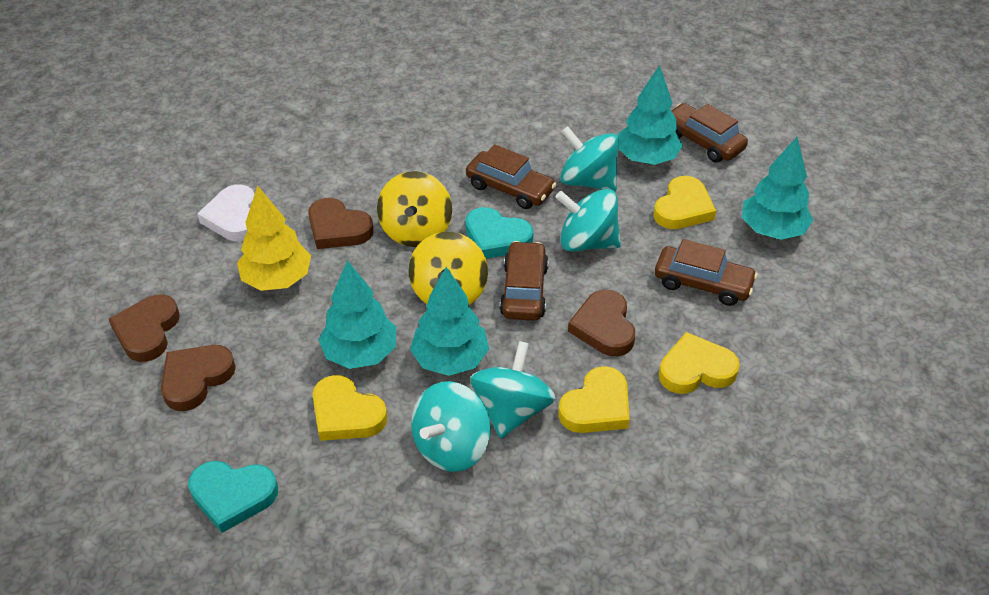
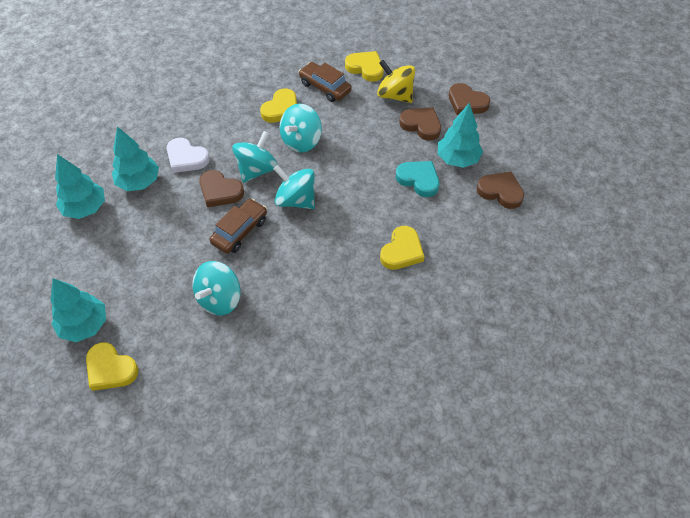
brown car: 4 -> 2
turquoise heart: 2 -> 1
yellow spinning top: 2 -> 1
yellow tree: 1 -> 0

